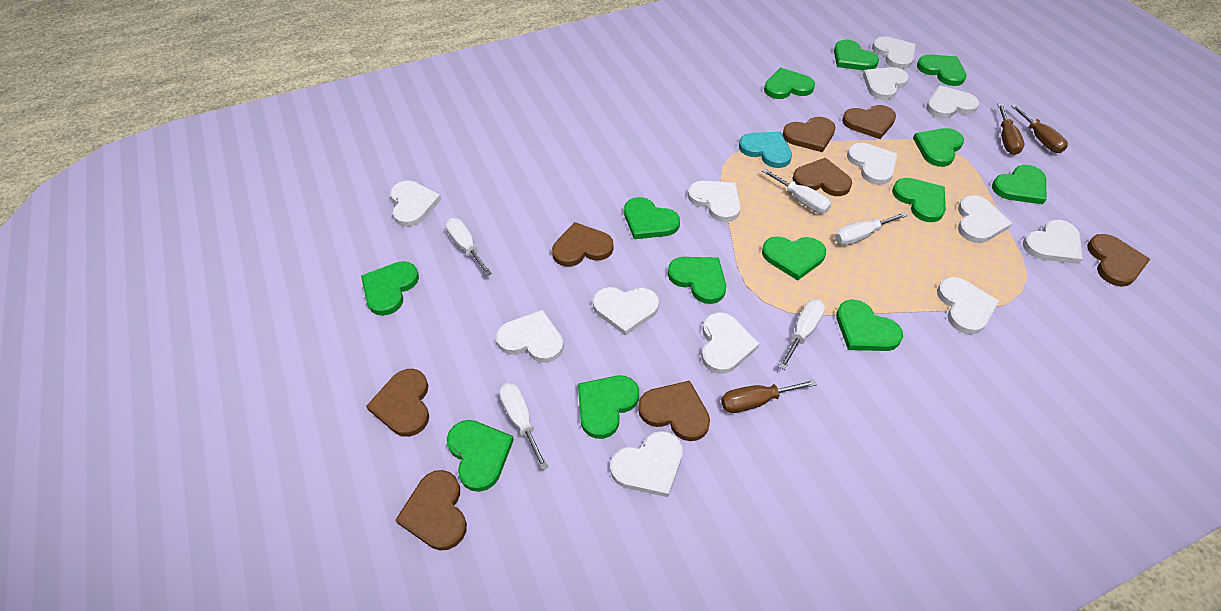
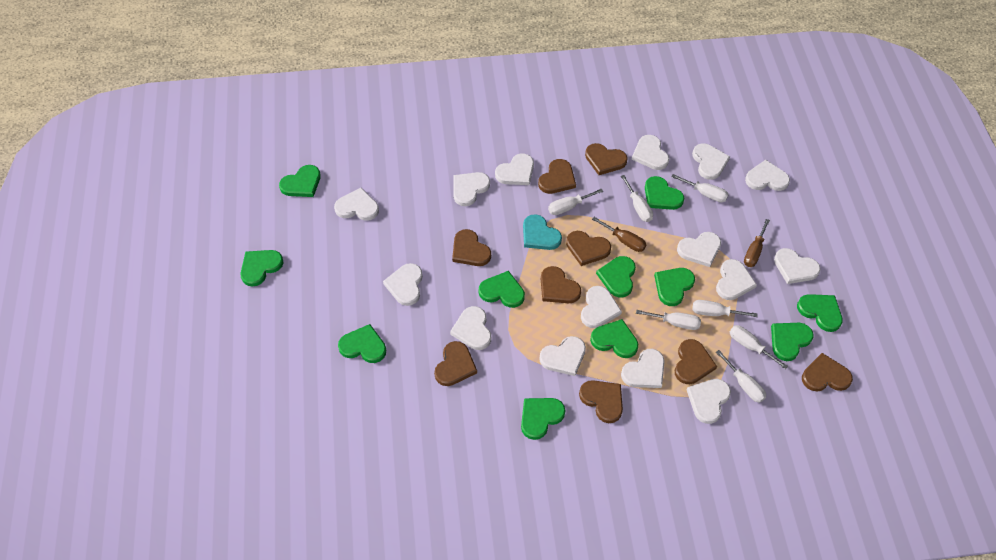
brown heart: 8 -> 9
brown screwdriver: 3 -> 2
green heart: 13 -> 11
white heart: 13 -> 15
white screwdriver: 5 -> 7

